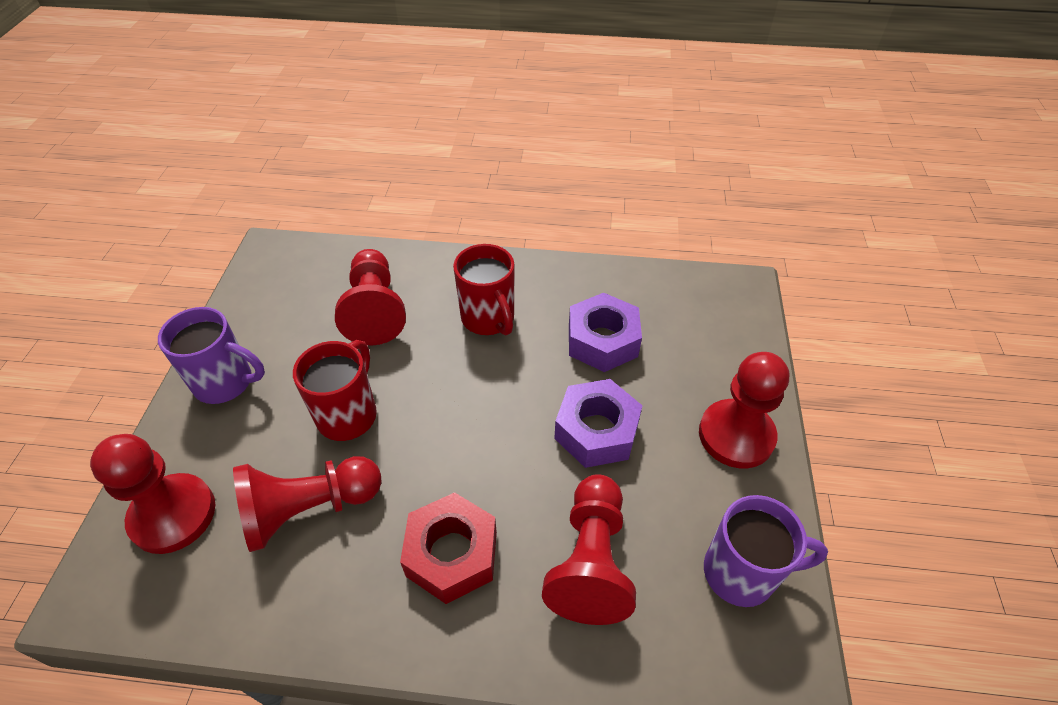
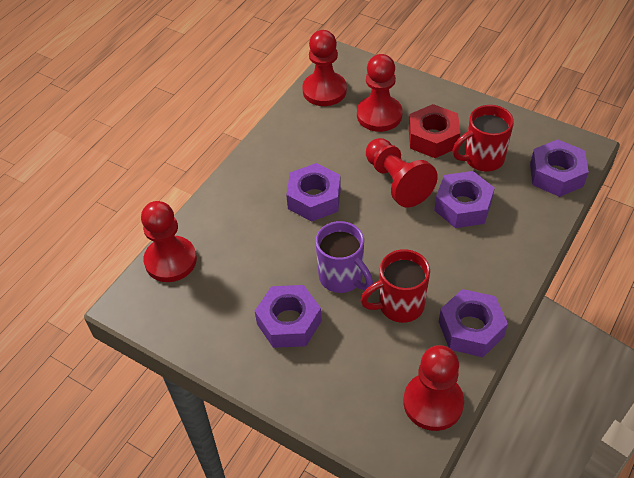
purple mug: 2 -> 1
purple nut: 2 -> 5

